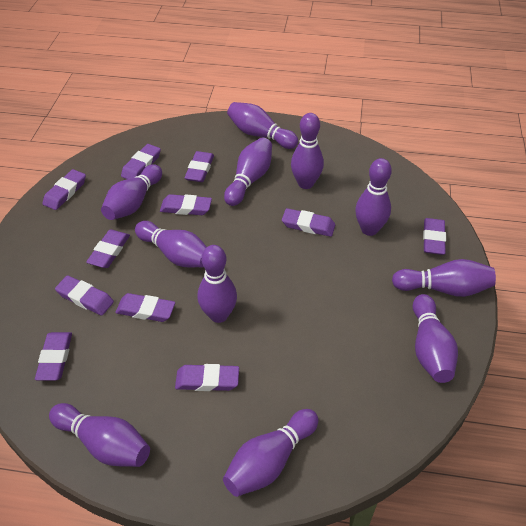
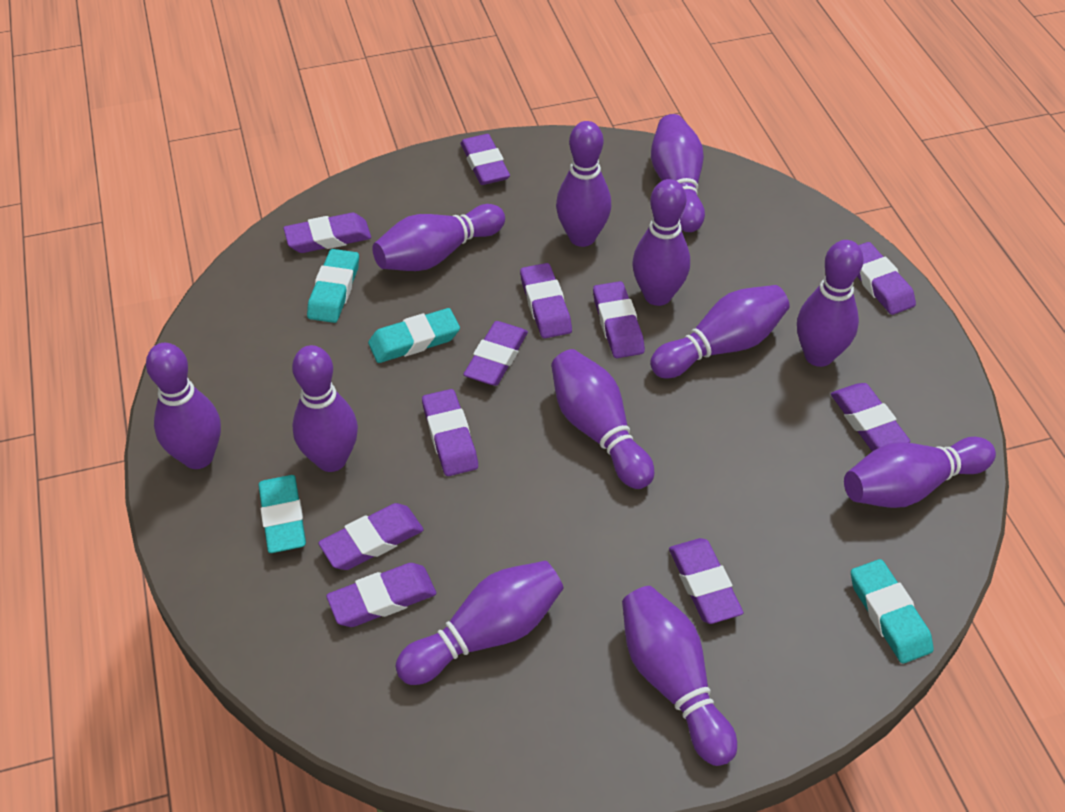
purple bowling pin: 11 -> 12
turquoise eraser: 0 -> 4

